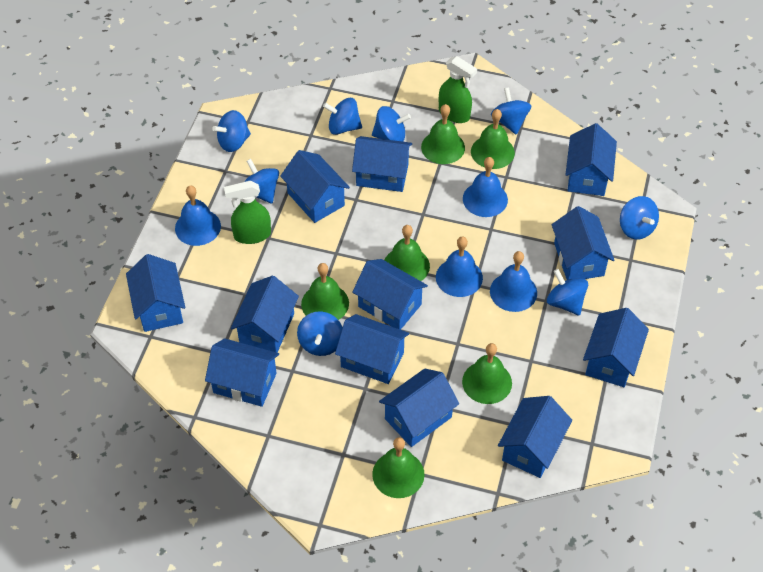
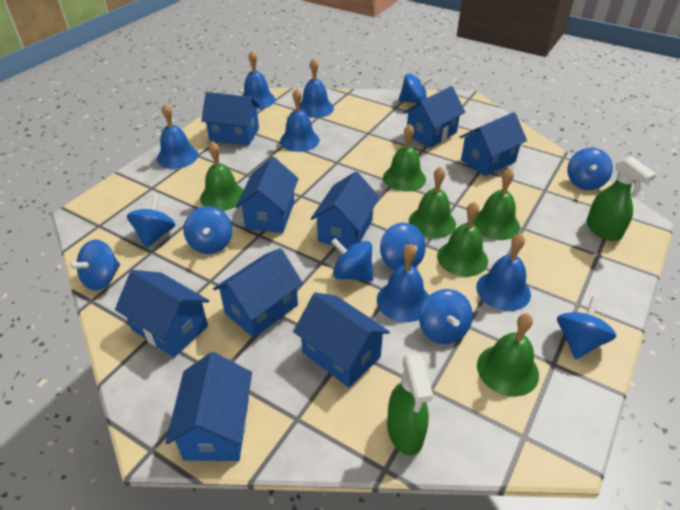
blue bell: 4 -> 6
blue house: 12 -> 9
blue spinning top: 8 -> 9

